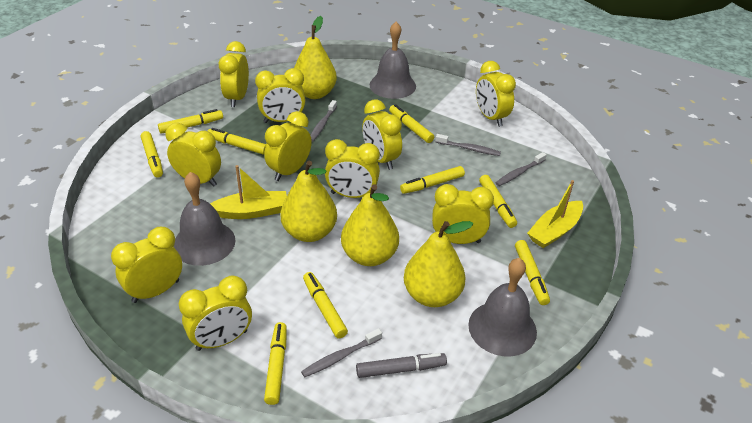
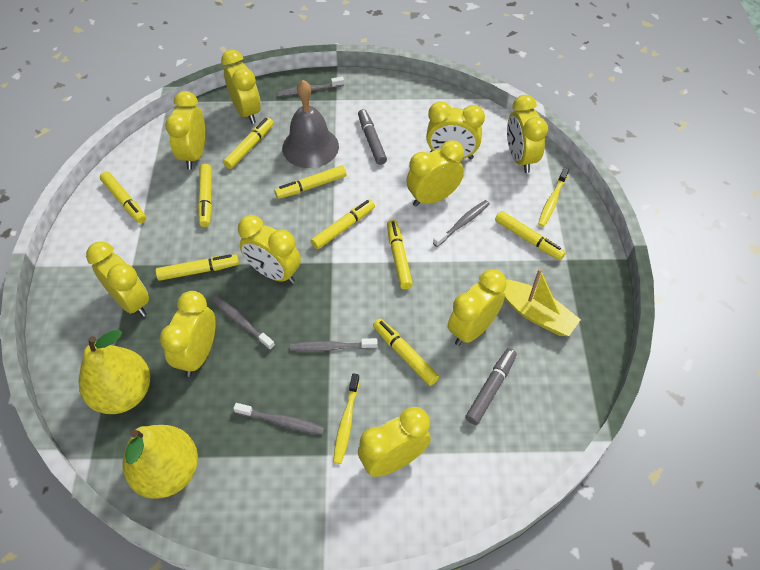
grey bell: 3 -> 1
grey marker: 1 -> 2
grey toothbrush: 4 -> 5
yellow boat: 2 -> 1
yellow pear: 4 -> 2
yellow toothbrush: 0 -> 2

